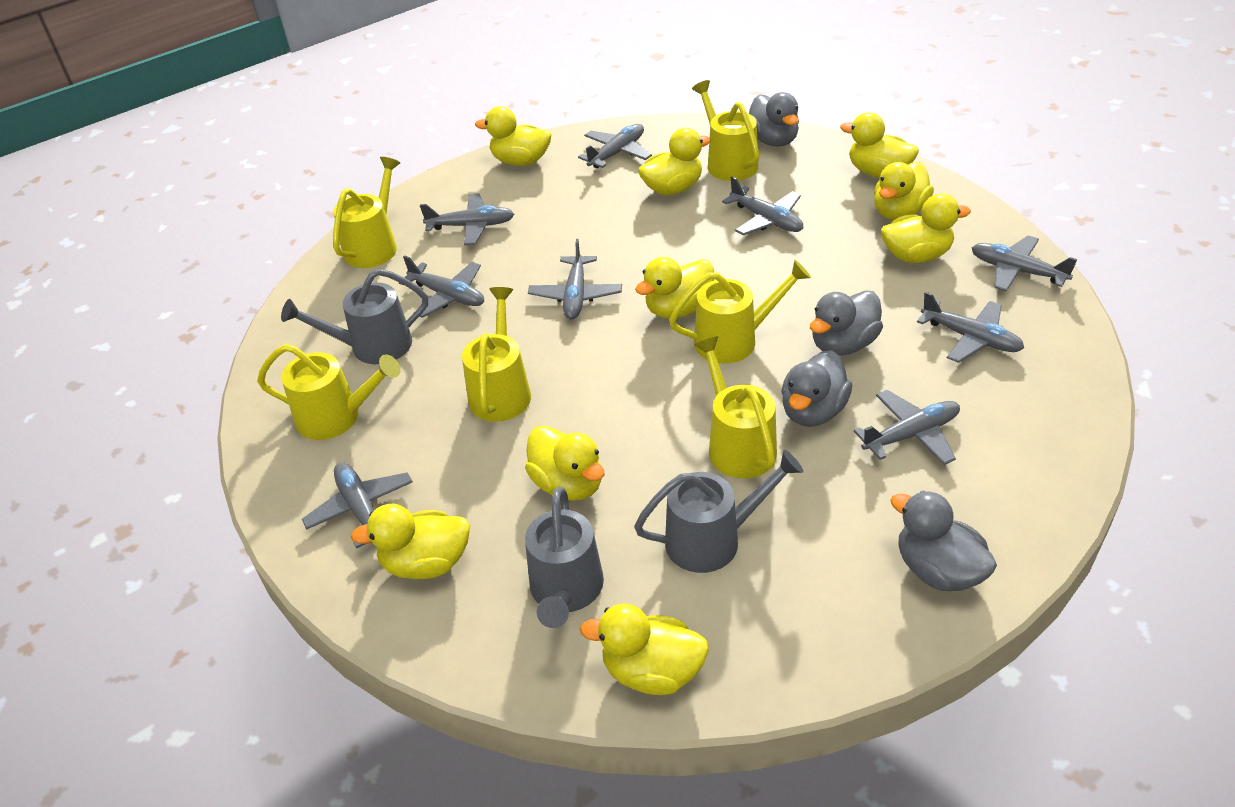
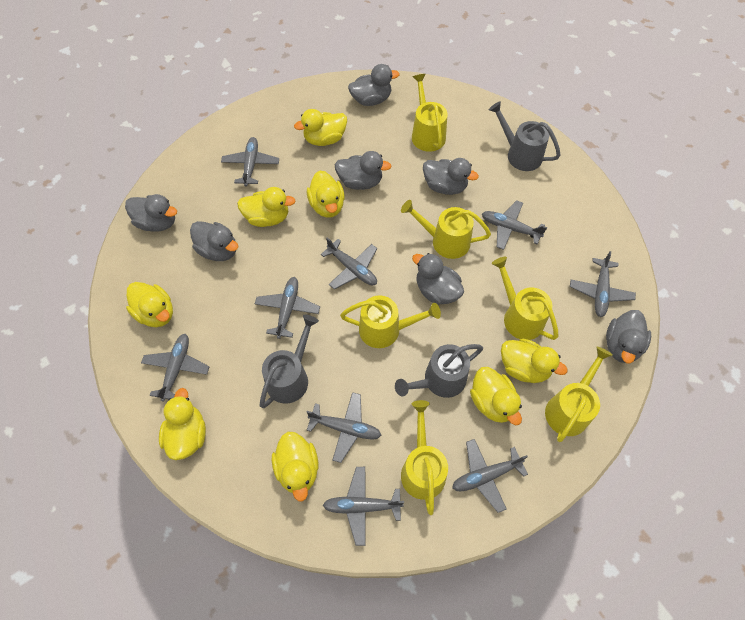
grey duck: 4 -> 7
yellow duck: 9 -> 8

